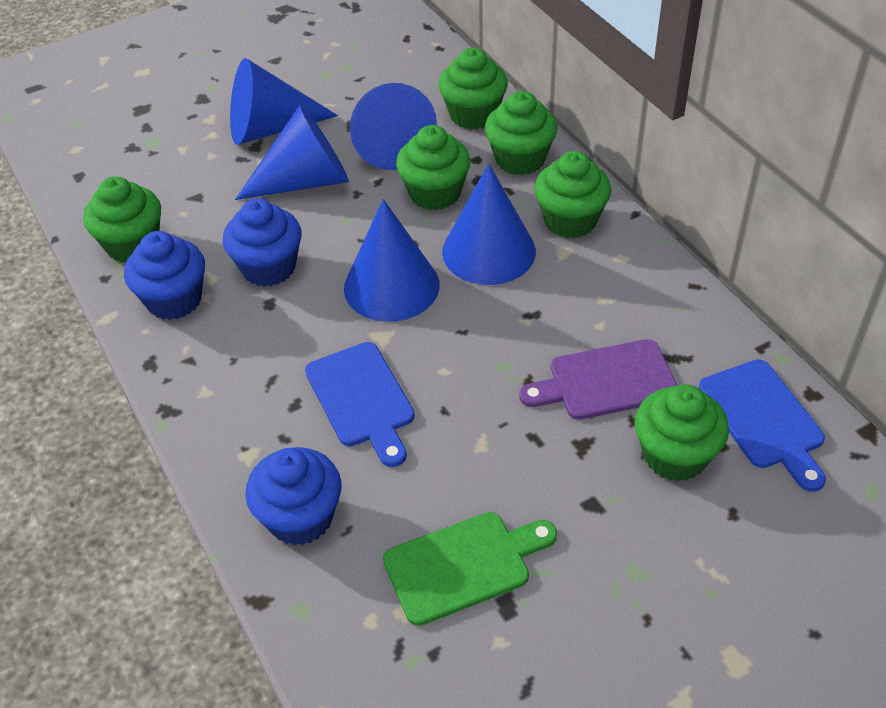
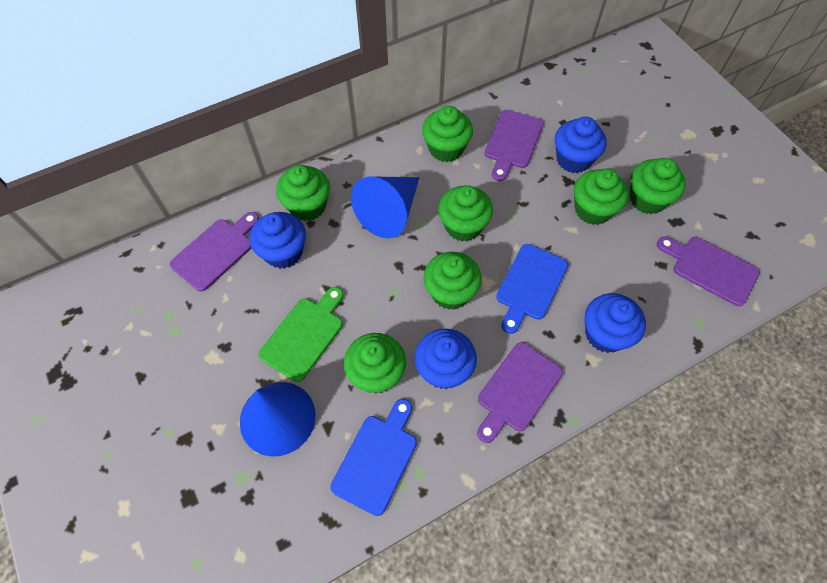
blue cone: 5 -> 2
blue cupcake: 3 -> 4
green cupcake: 6 -> 7
purple cutting board: 1 -> 4

